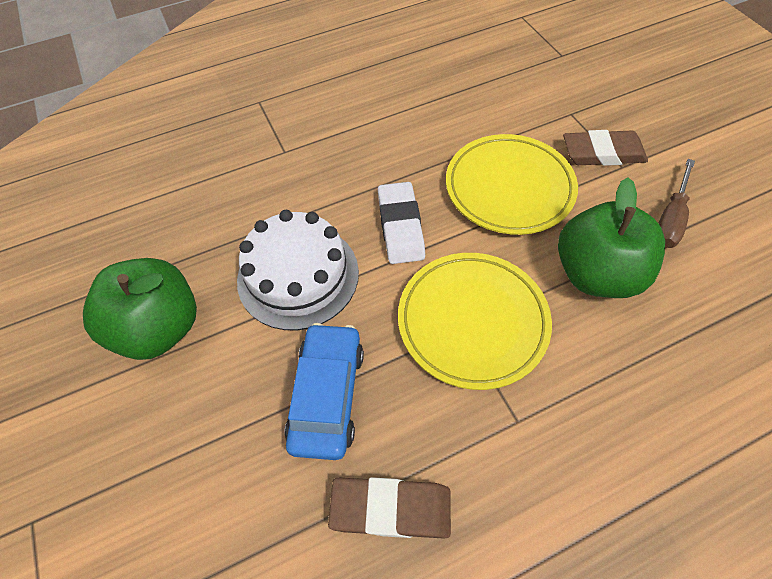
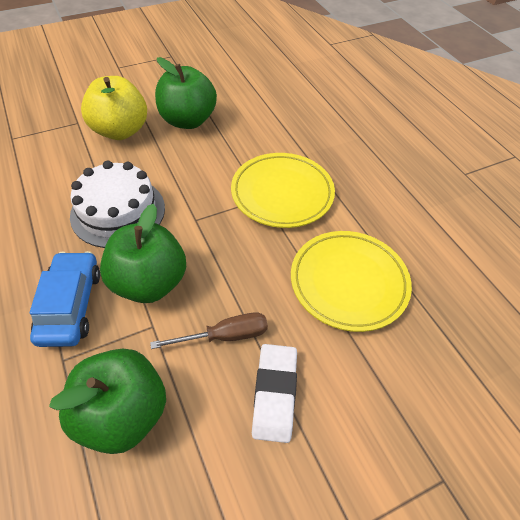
brown eraser: 2 -> 0
green apple: 2 -> 3
yellow apple: 0 -> 1

